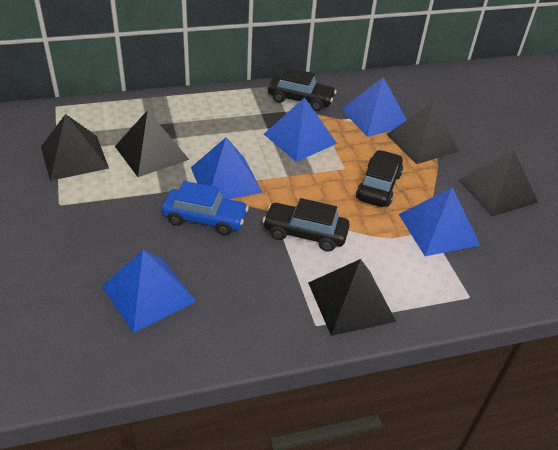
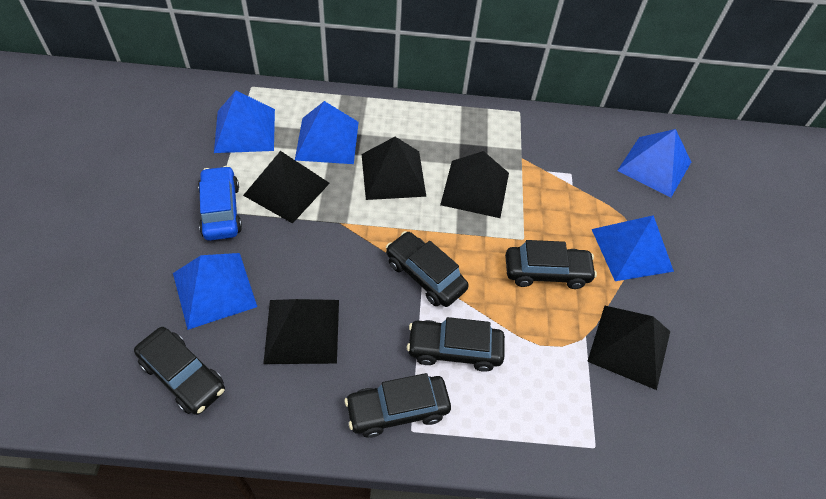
black car: 3 -> 5

